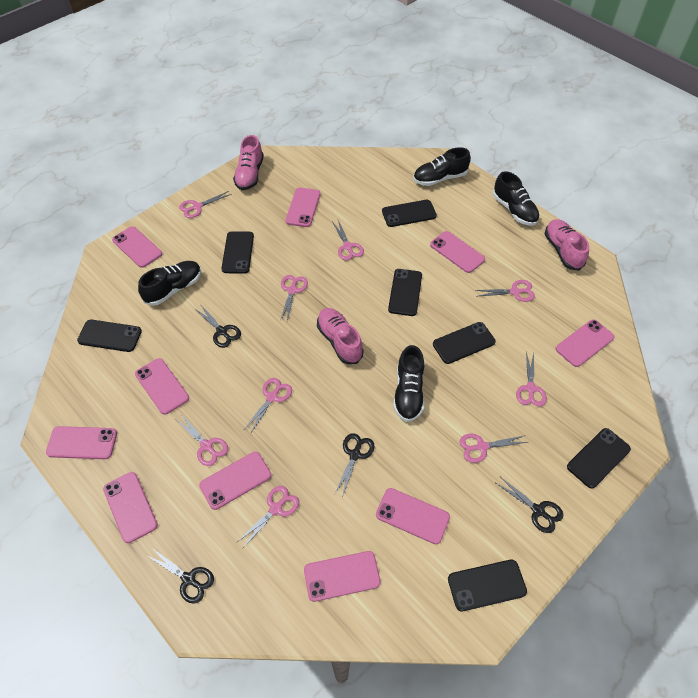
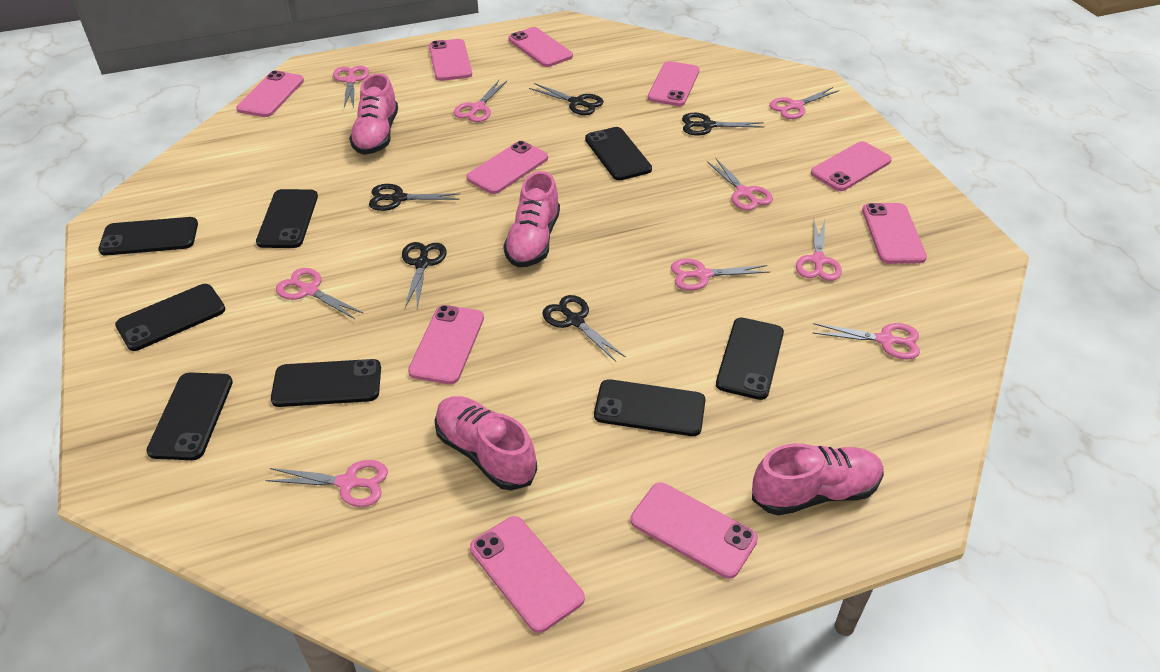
black phone: 7 -> 8
black scissors: 4 -> 5
black shoe: 4 -> 0
pink shoe: 3 -> 4

